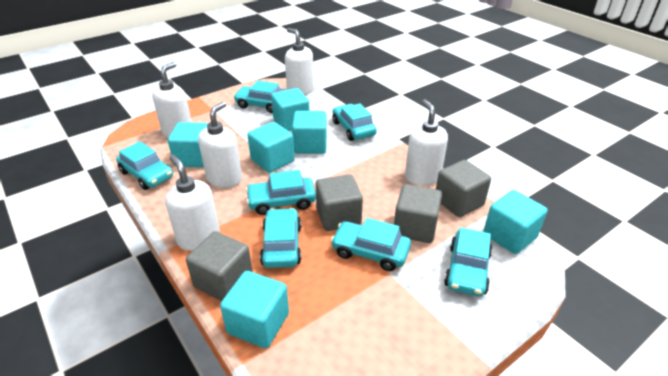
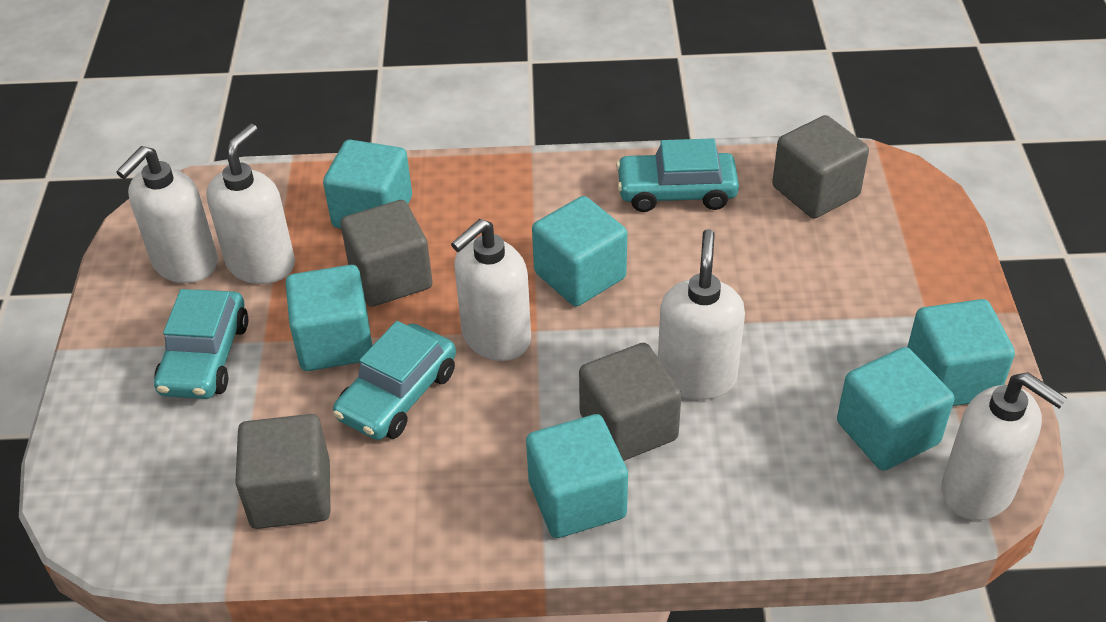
turquoise car: 7 -> 3

